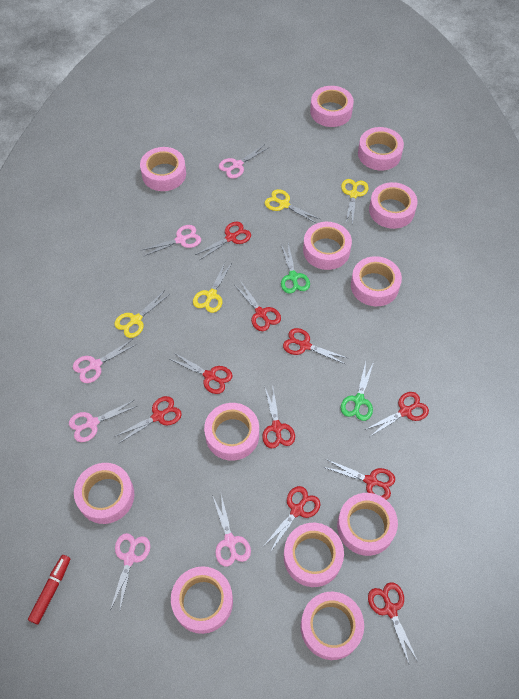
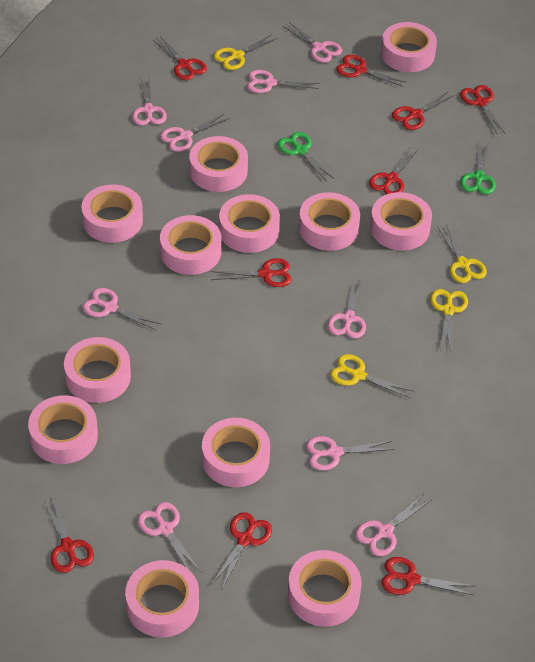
pink scissors: 6 -> 9
red marker: 1 -> 0
red scissors: 10 -> 9

